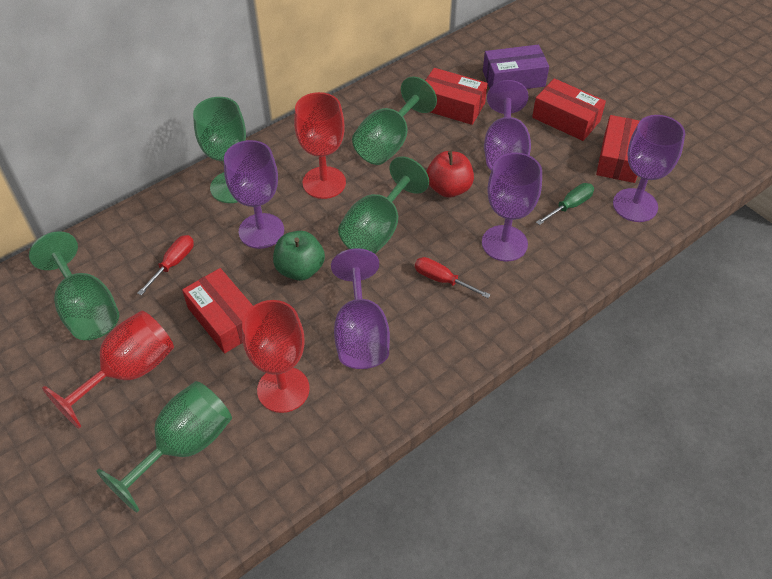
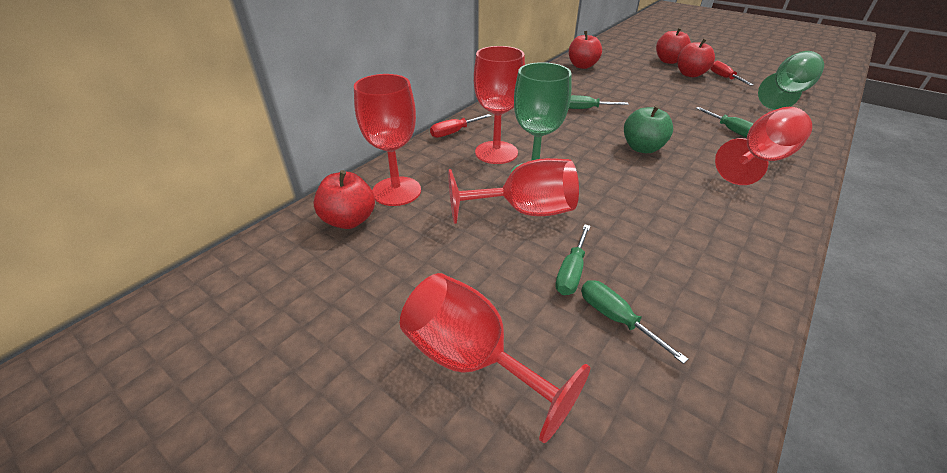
green goblet: 5 -> 2
green screwdriver: 1 -> 4
purple box: 1 -> 0
purple goblet: 5 -> 0
red apple: 1 -> 4
red box: 4 -> 0
red goblet: 3 -> 5

